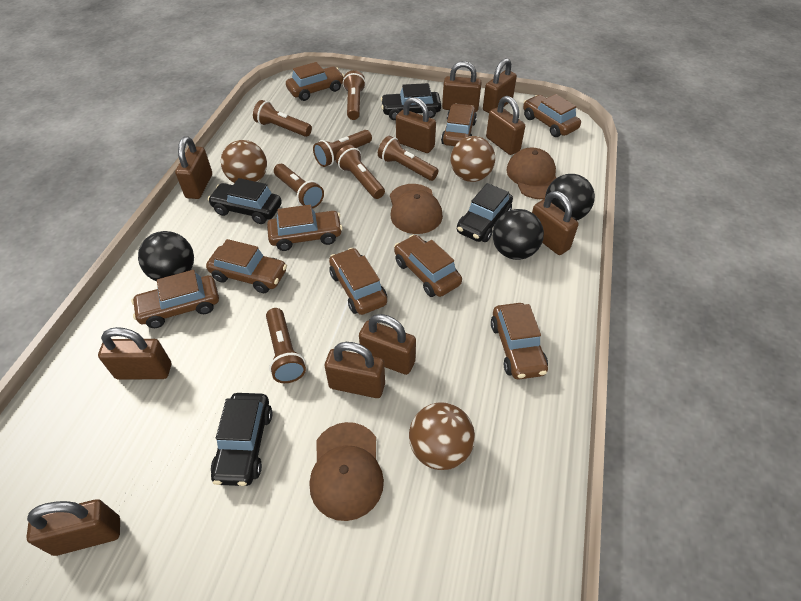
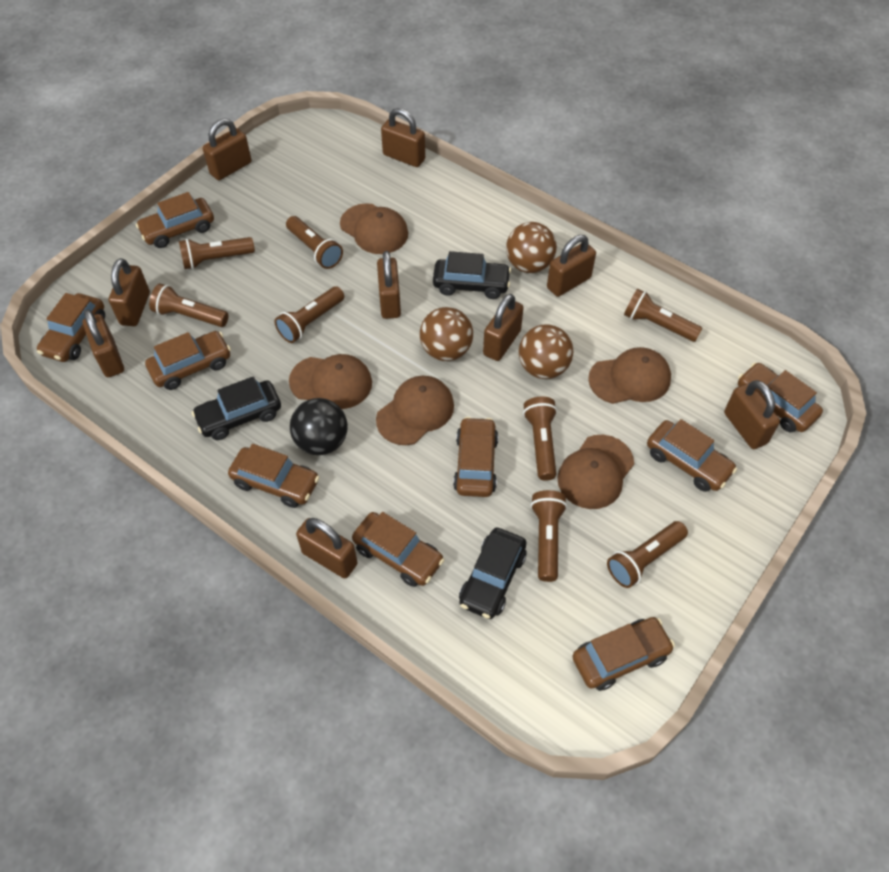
black ball: 3 -> 1
black car: 4 -> 3
brown cap: 3 -> 5
brown flashlight: 7 -> 8
brown padlock: 10 -> 9

